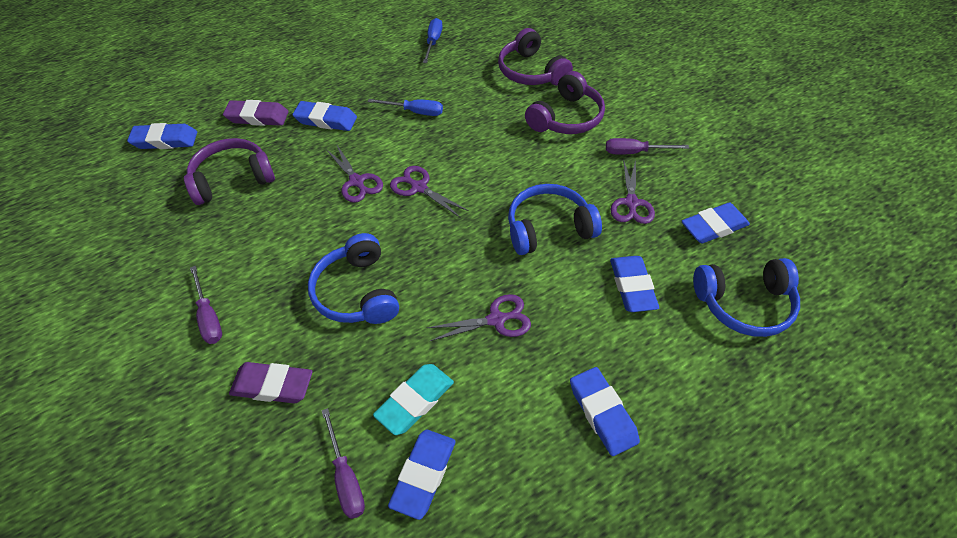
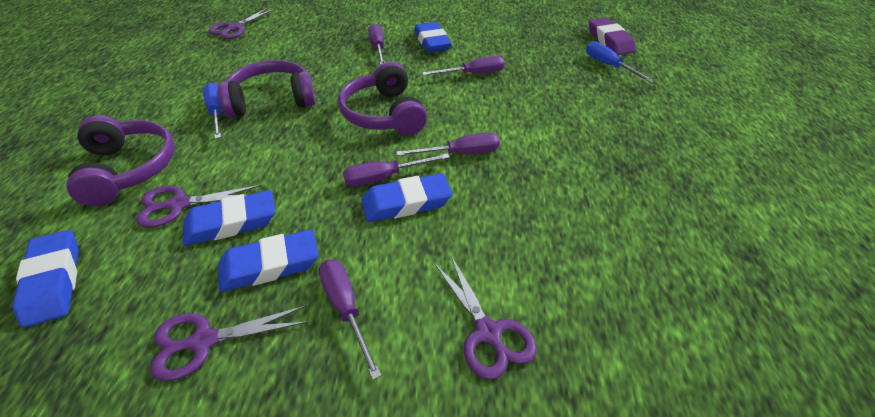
blue eraser: 6 -> 5
blue headphones: 3 -> 0
purple eraser: 2 -> 1
purple screwdriver: 3 -> 5
turquoise eraser: 1 -> 0

